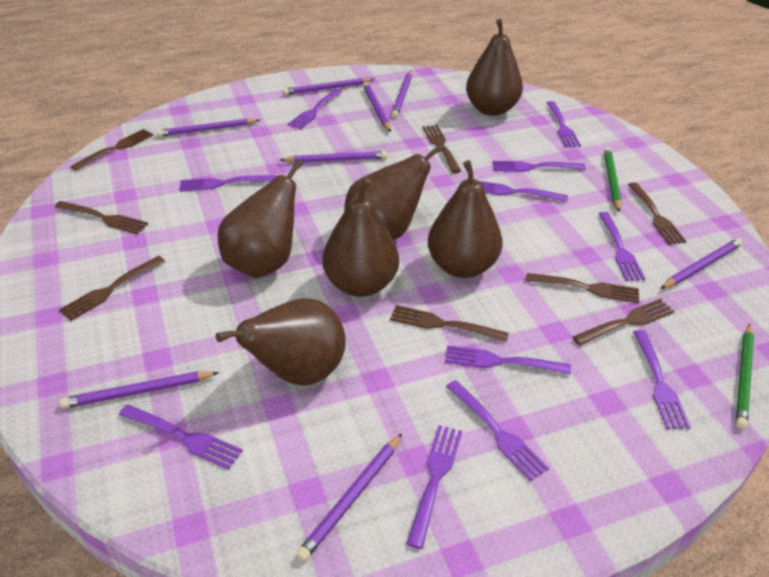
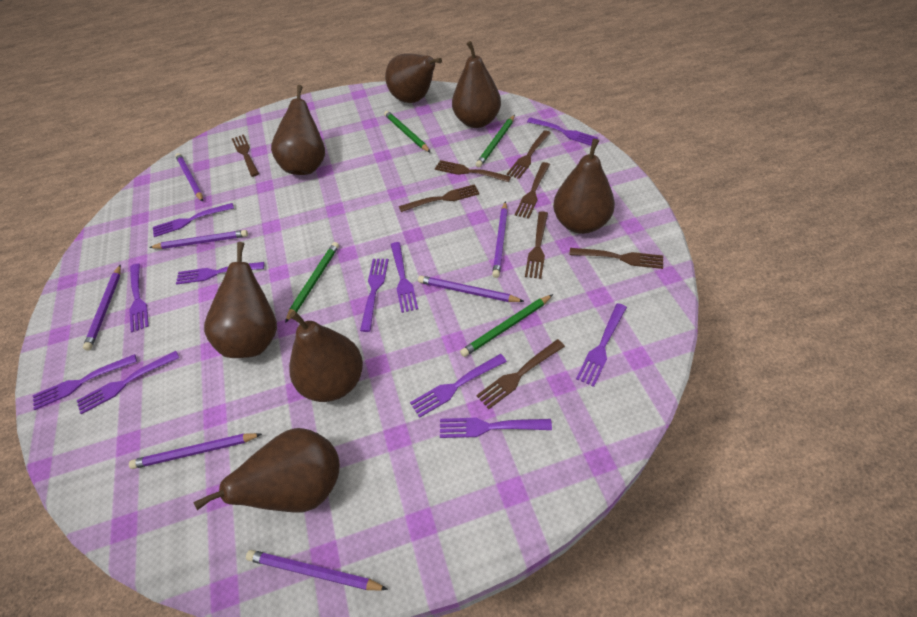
brown pear: 6 -> 7
green pencil: 2 -> 4
purple pencil: 8 -> 7

